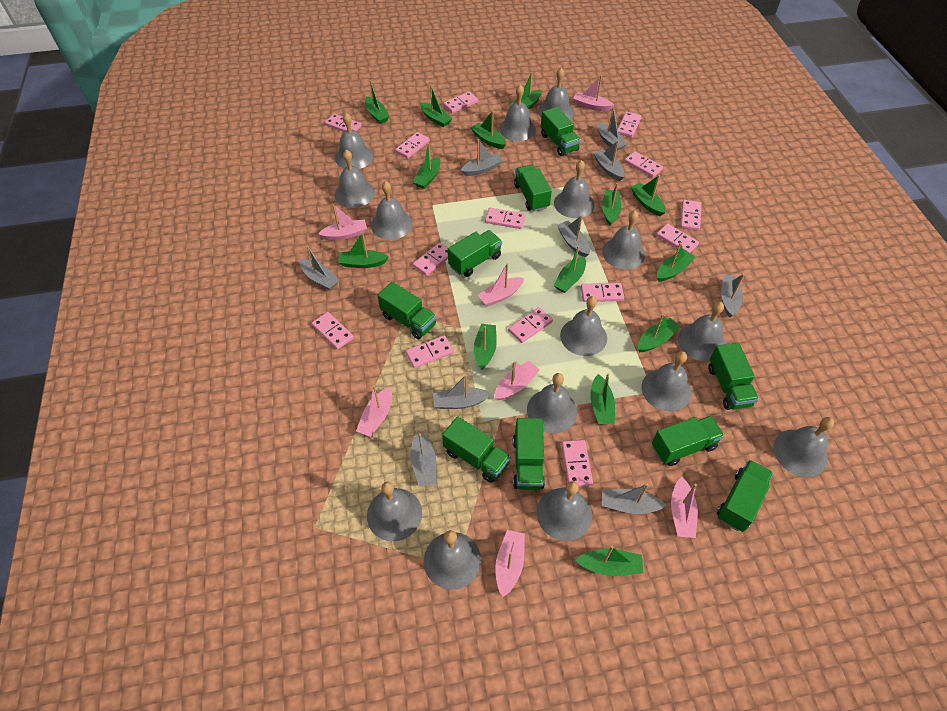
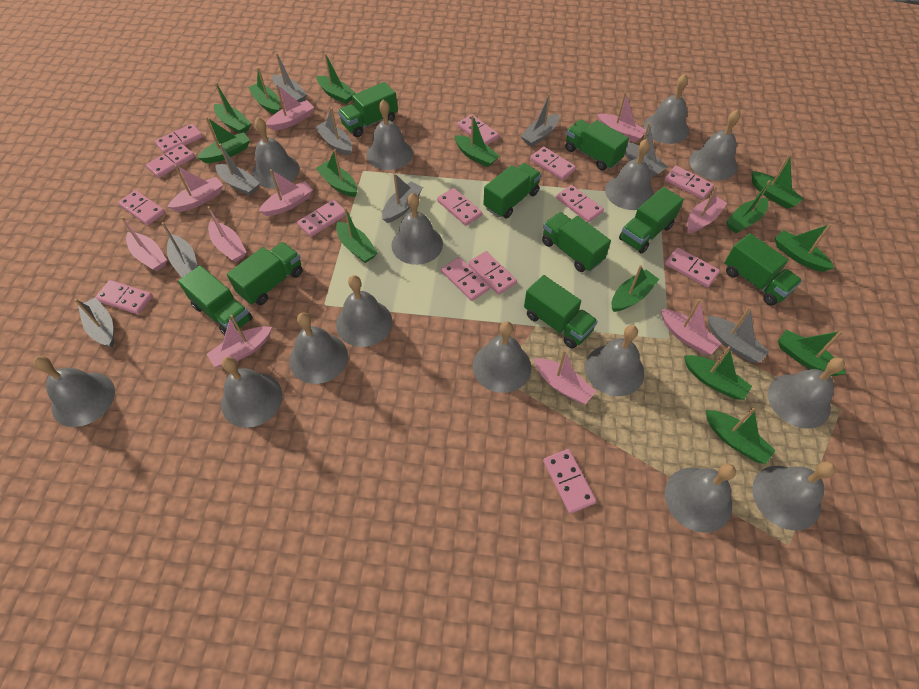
pink boat: 7 -> 10

